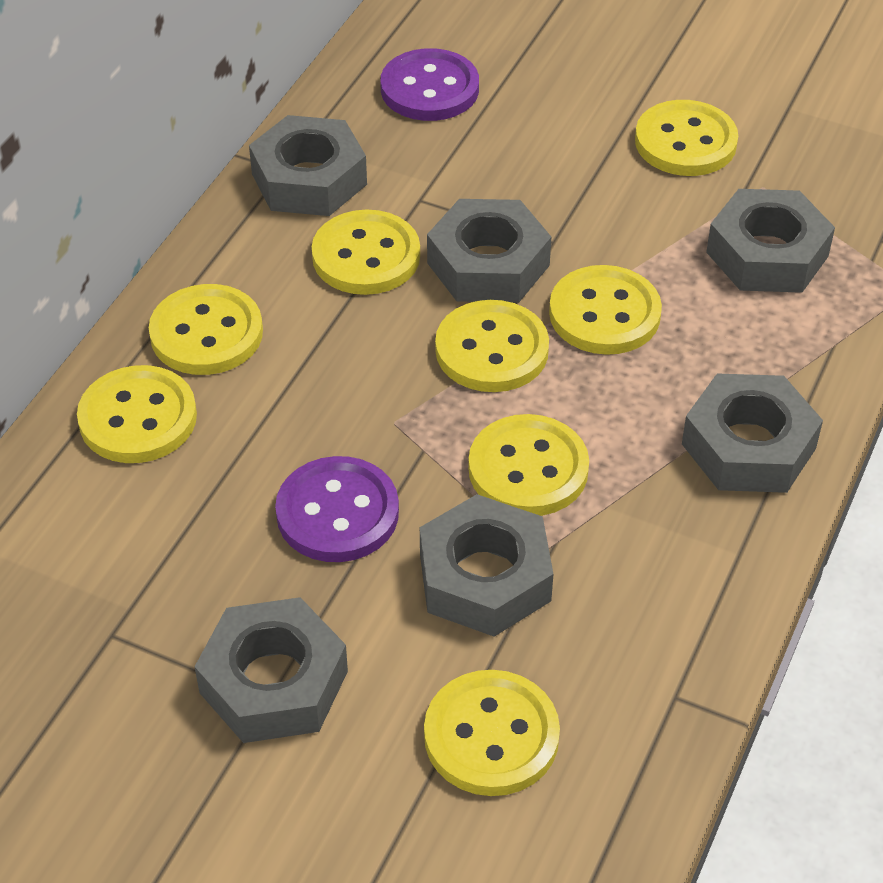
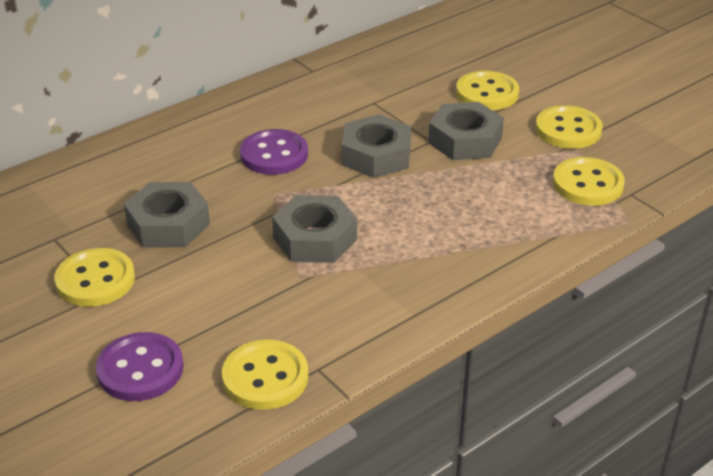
grey nut: 6 -> 4
yellow button: 8 -> 5

